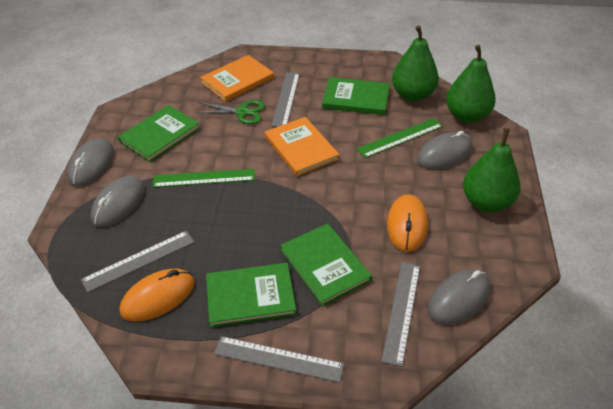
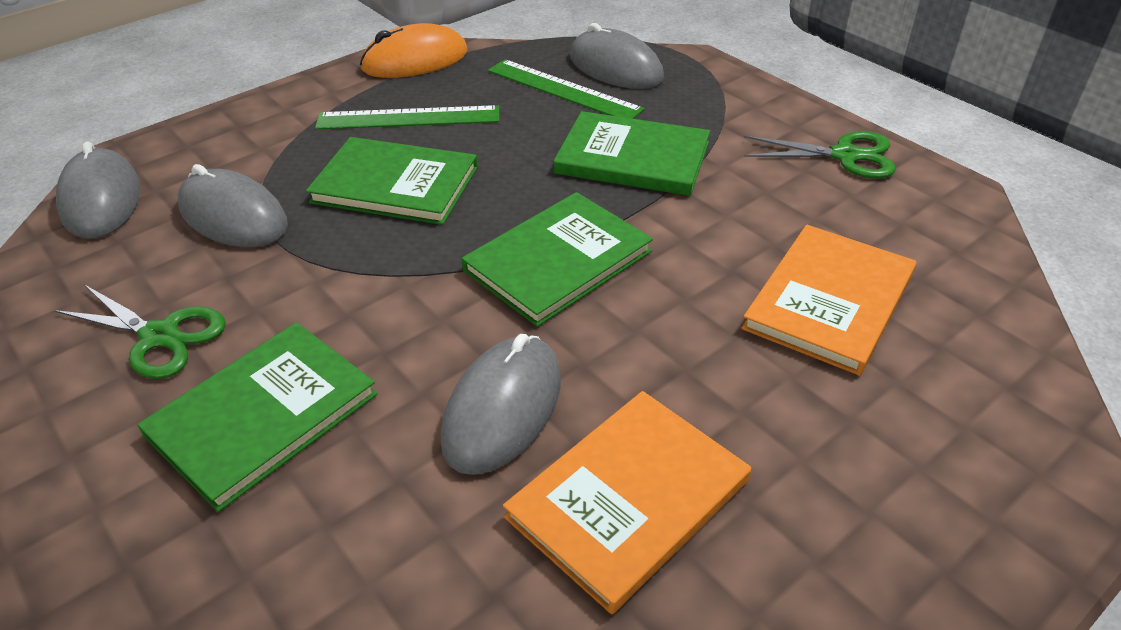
green pear: 3 -> 0
green scissors: 1 -> 2
grey ruler: 4 -> 0
orange mouse: 2 -> 1

